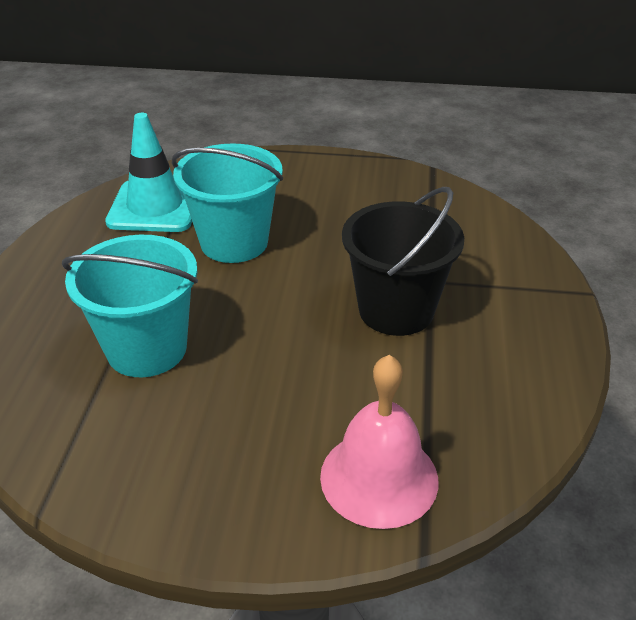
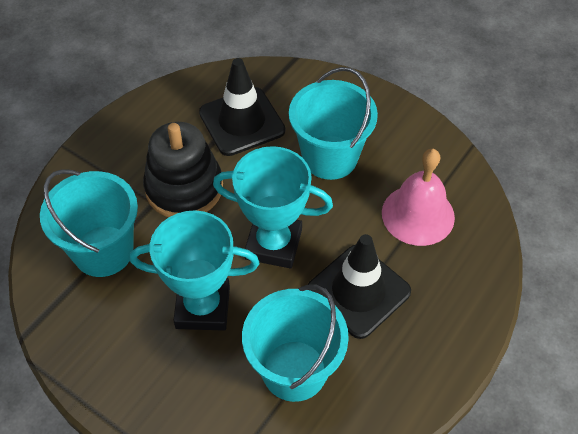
black bucket: 1 -> 0
black stacking toy: 0 -> 1
black traffic cone: 0 -> 2
turquoise bucket: 2 -> 3
turquoise traffic cone: 1 -> 0
turquoise trophy: 0 -> 2

